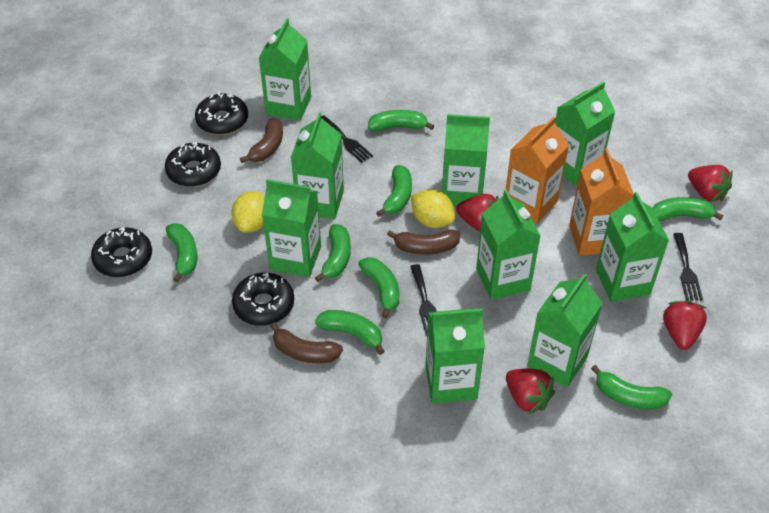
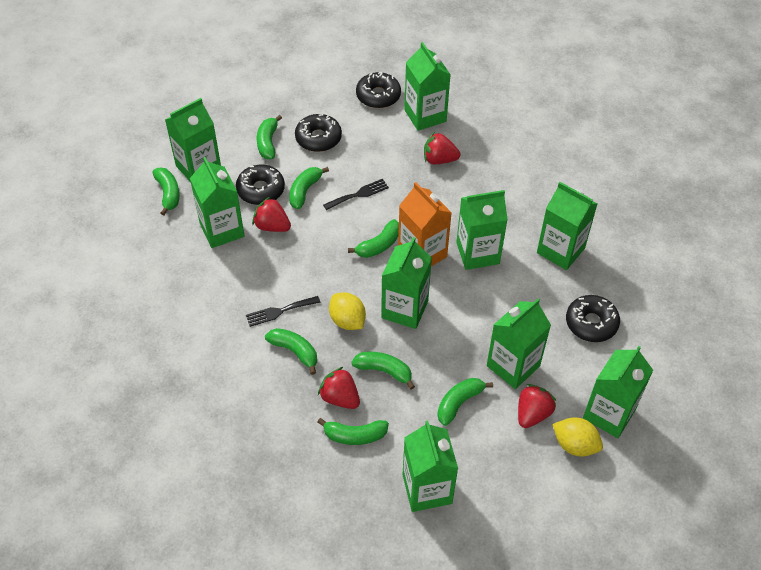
black fork: 3 -> 2
brown banana: 3 -> 0
orange carton: 2 -> 1

